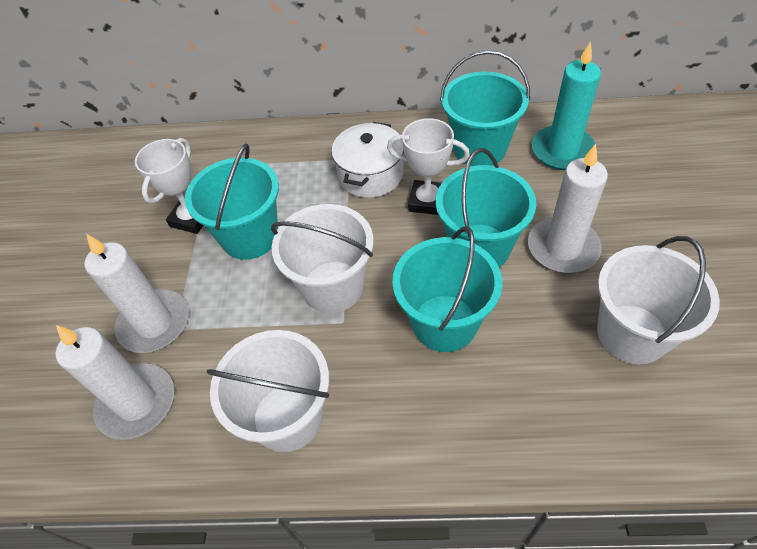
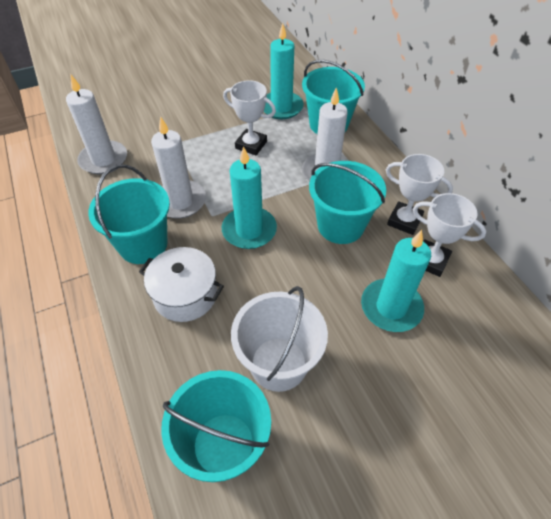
turquoise candle: 1 -> 3
white bucket: 3 -> 1
white trophy: 2 -> 3

